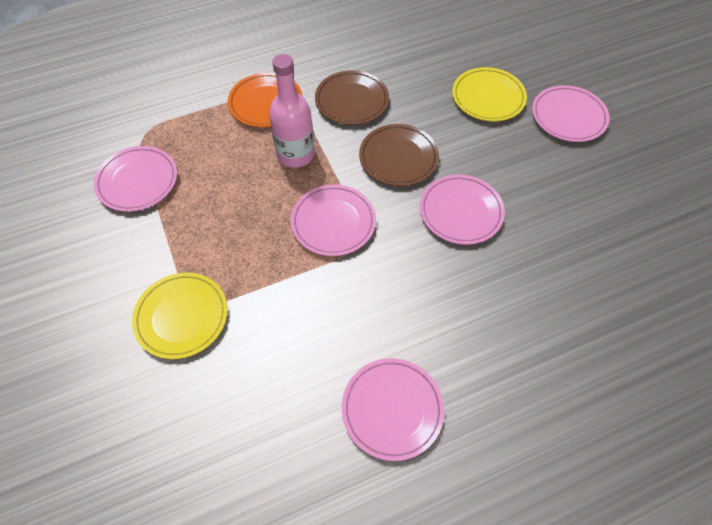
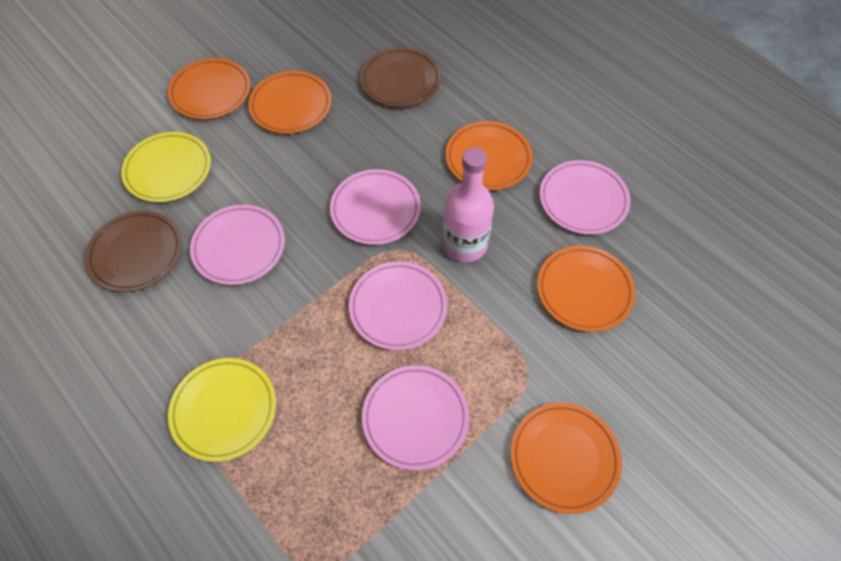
orange plate: 1 -> 5

